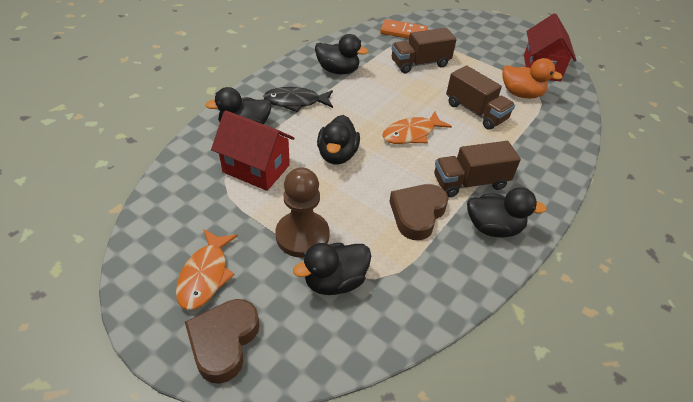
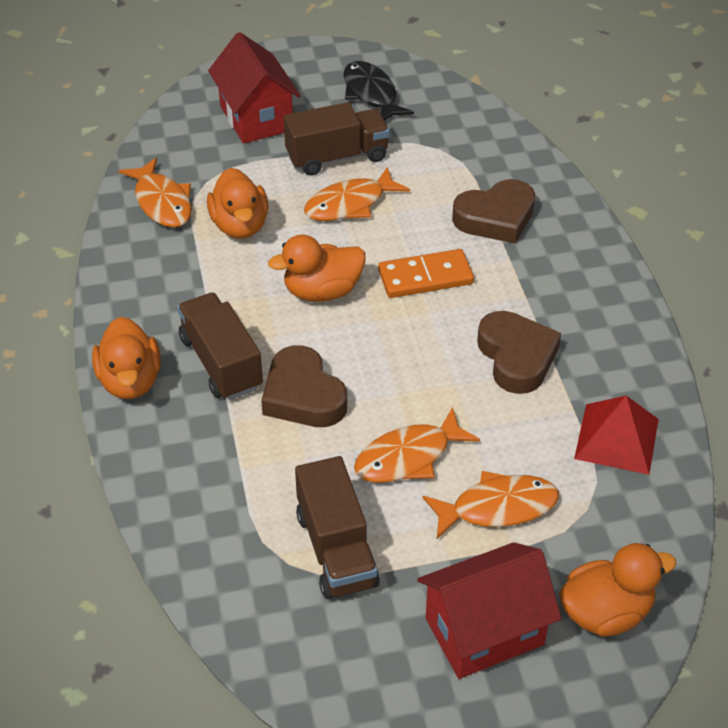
black duck: 5 -> 0
brown heart: 2 -> 3
brown pawn: 1 -> 0
orange duck: 1 -> 4
orange fish: 2 -> 4
red pyramid: 0 -> 1

